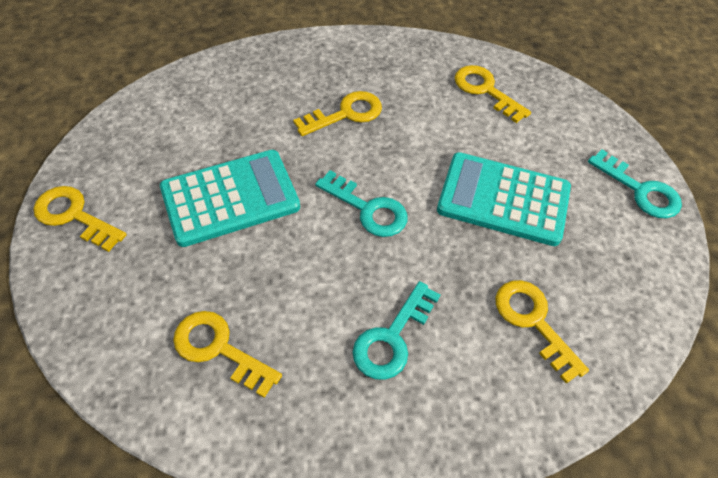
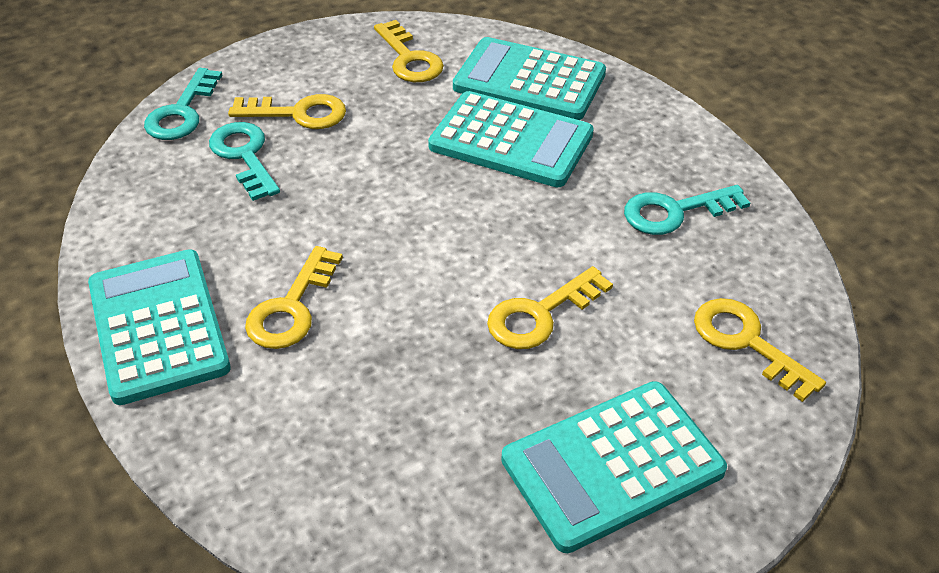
turquoise calculator: 2 -> 4

